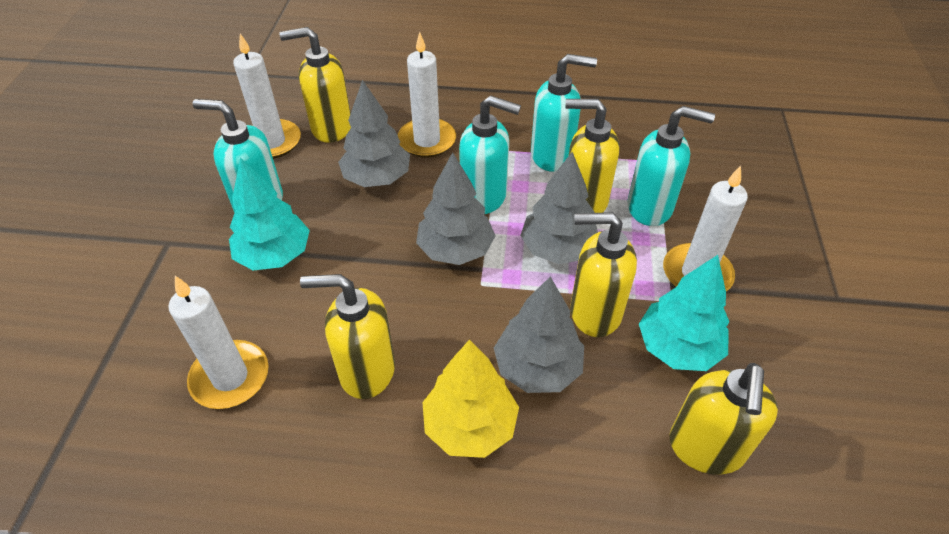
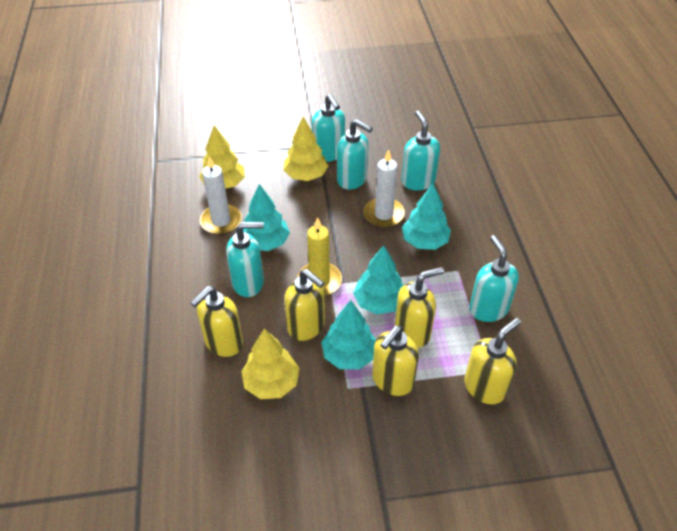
grey tree: 4 -> 0
turquoise soap dispenser: 4 -> 5
turquoise tree: 2 -> 4
white candle: 4 -> 2
yellow candle: 0 -> 1
yellow tree: 1 -> 3

